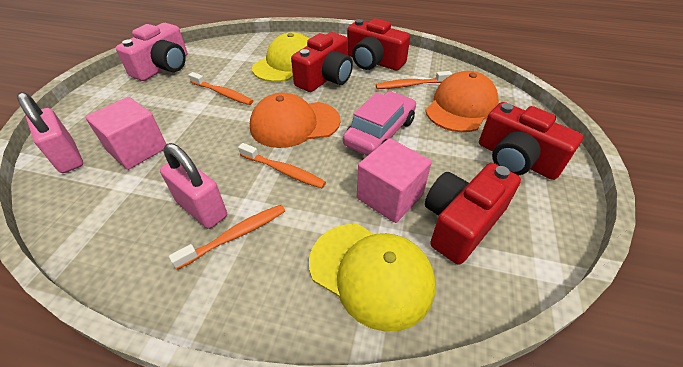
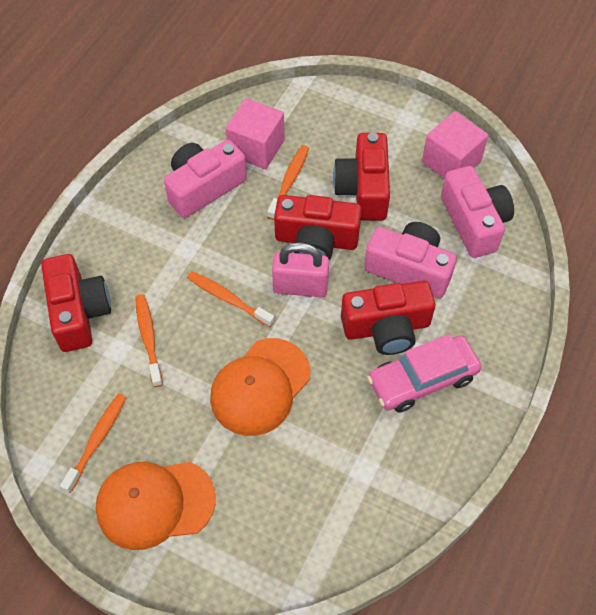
pink camera: 1 -> 3
pink padlock: 2 -> 1
yellow cap: 2 -> 0

